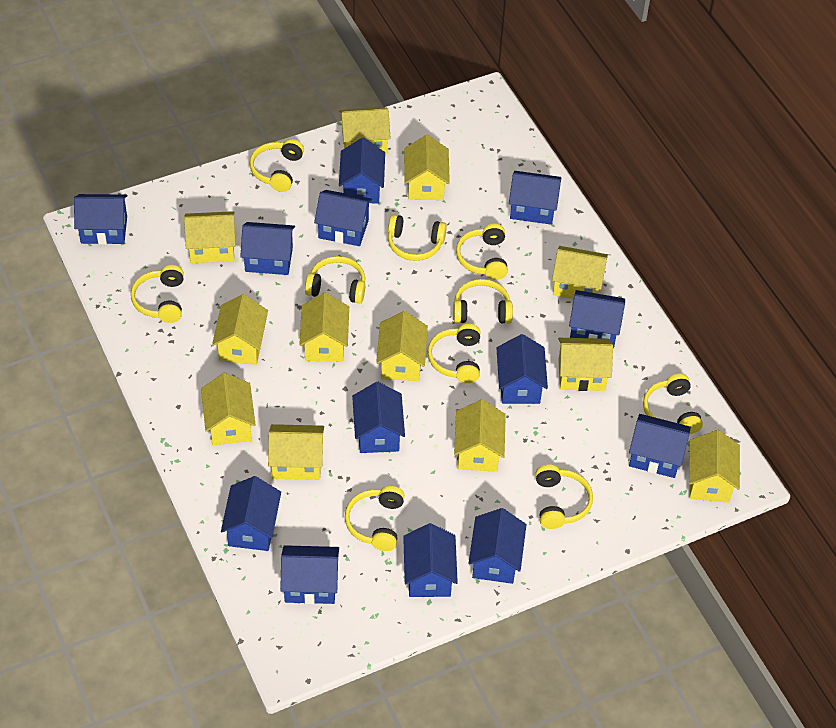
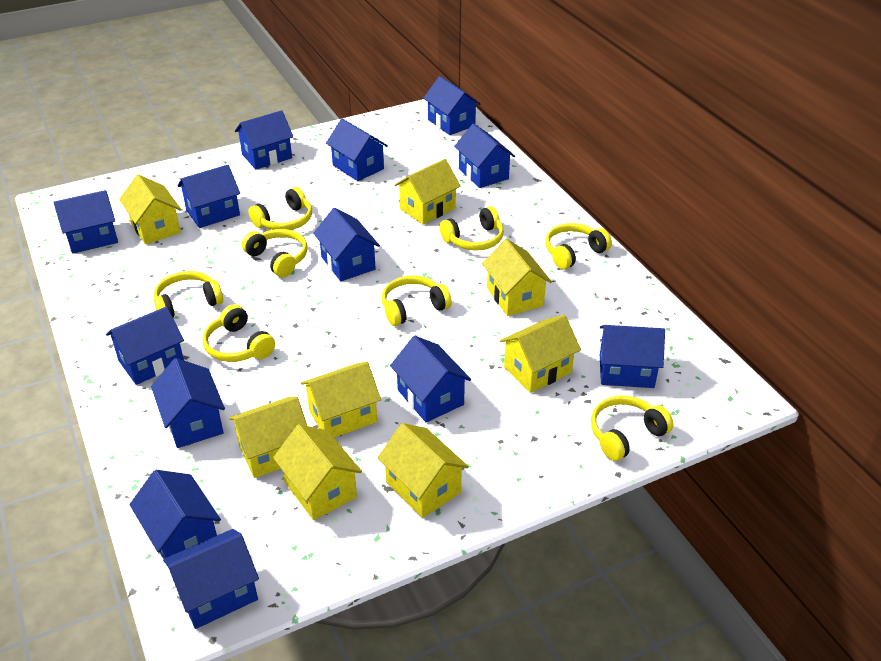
yellow headphones: 10 -> 8
yellow house: 12 -> 8

